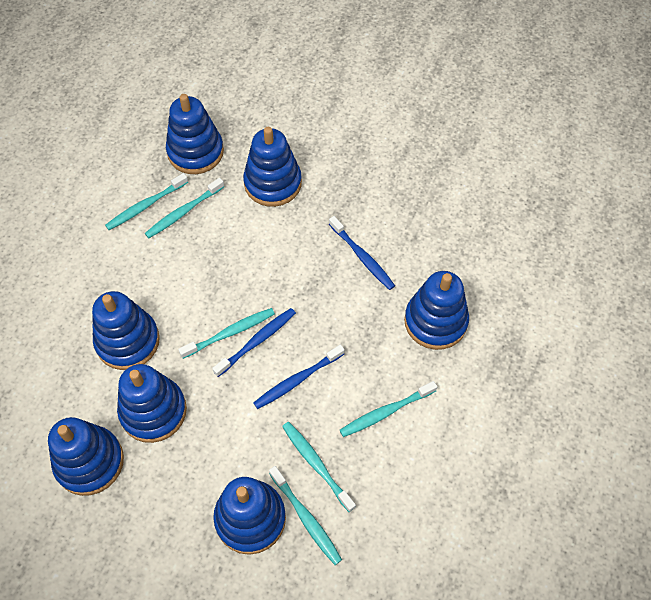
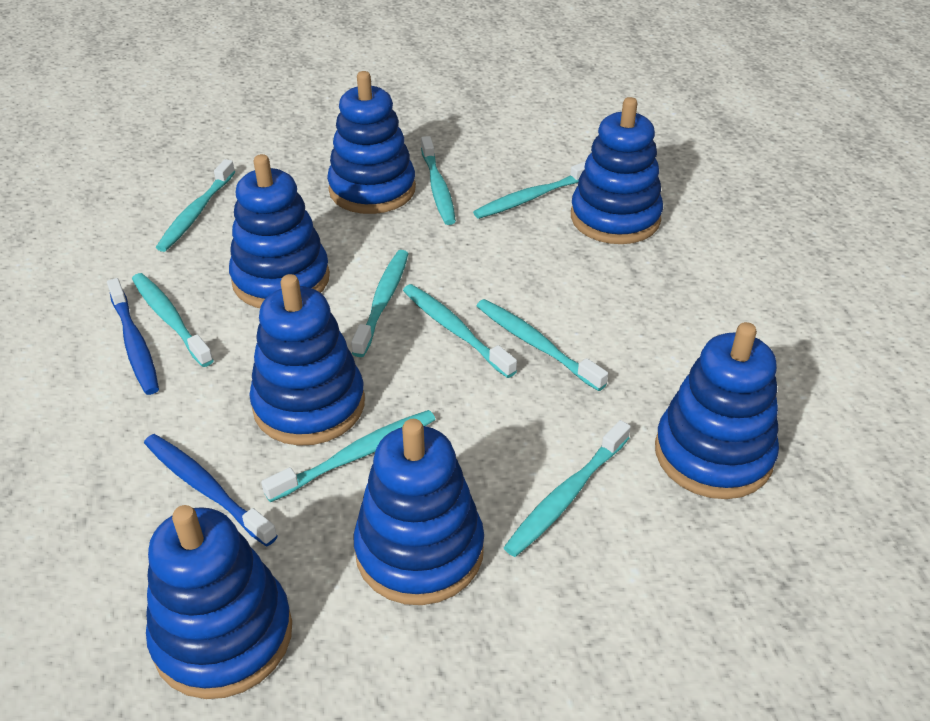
blue toothbrush: 3 -> 2
turquoise toothbrush: 6 -> 9

